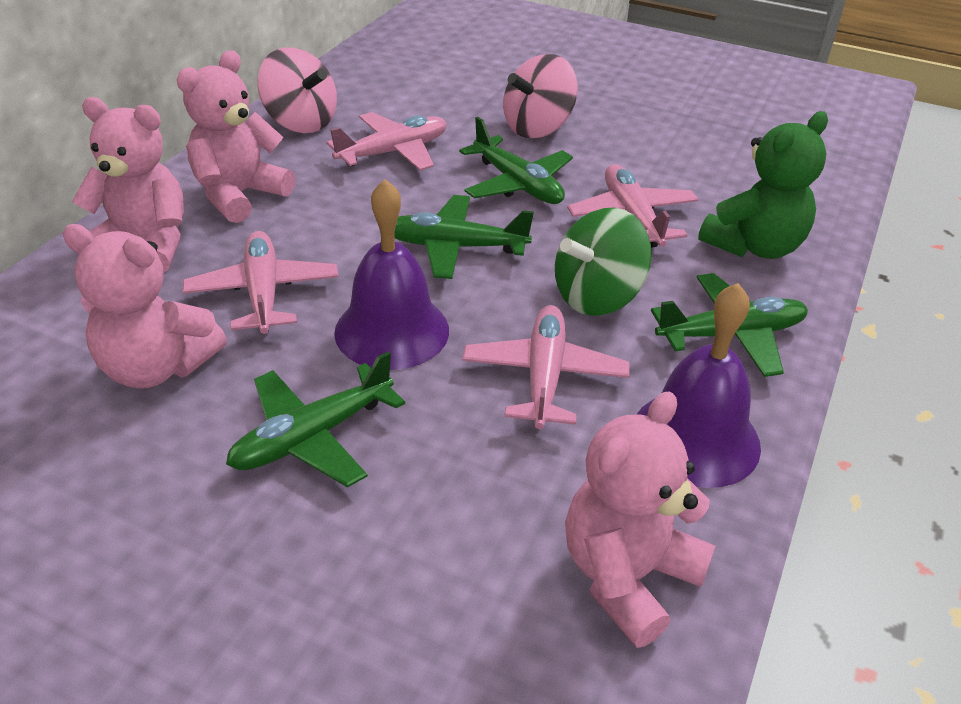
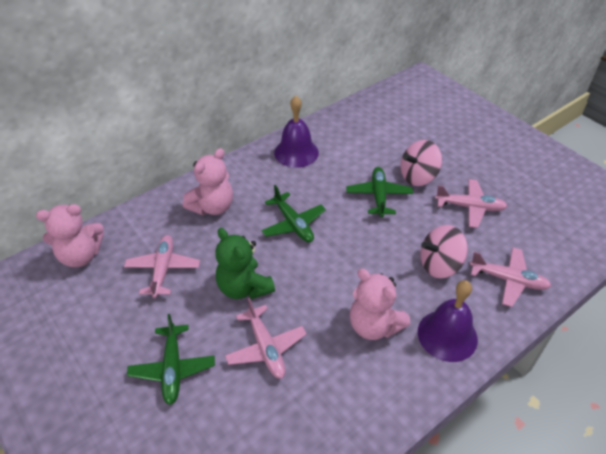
green plane: 4 -> 3
green spinning top: 1 -> 0
pink teddy bear: 4 -> 3

